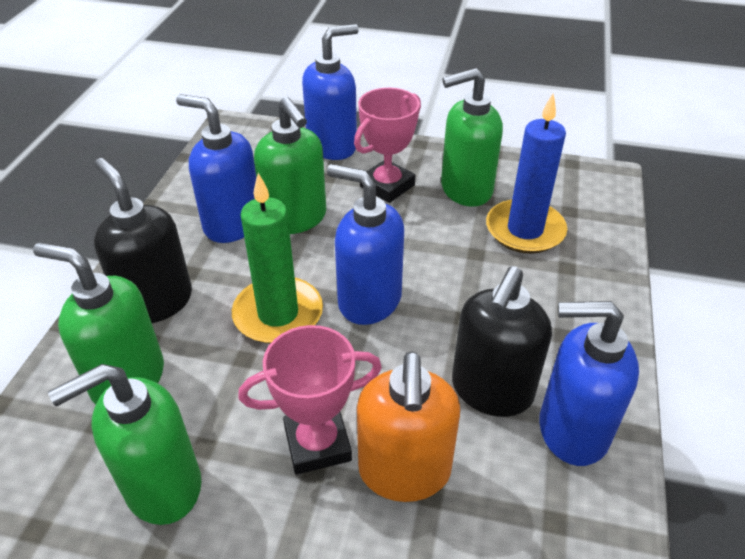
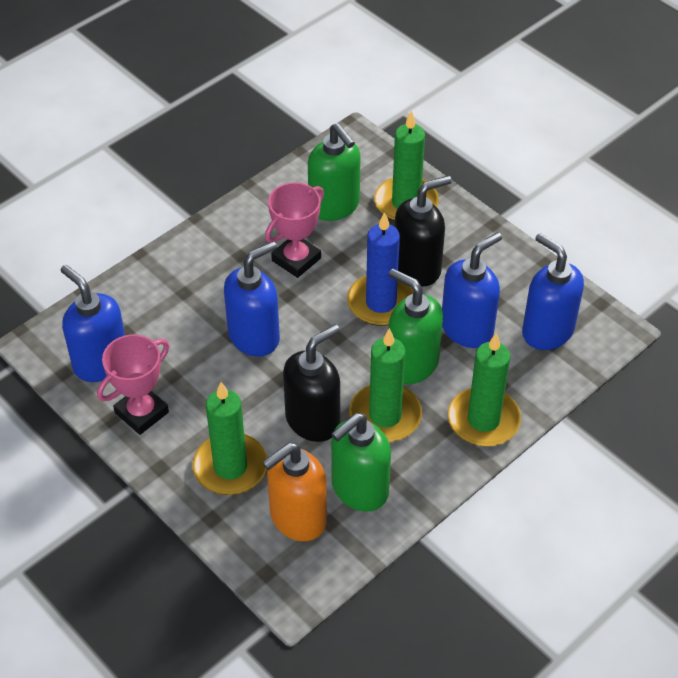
green candle: 1 -> 4
green soap dispenser: 4 -> 3

